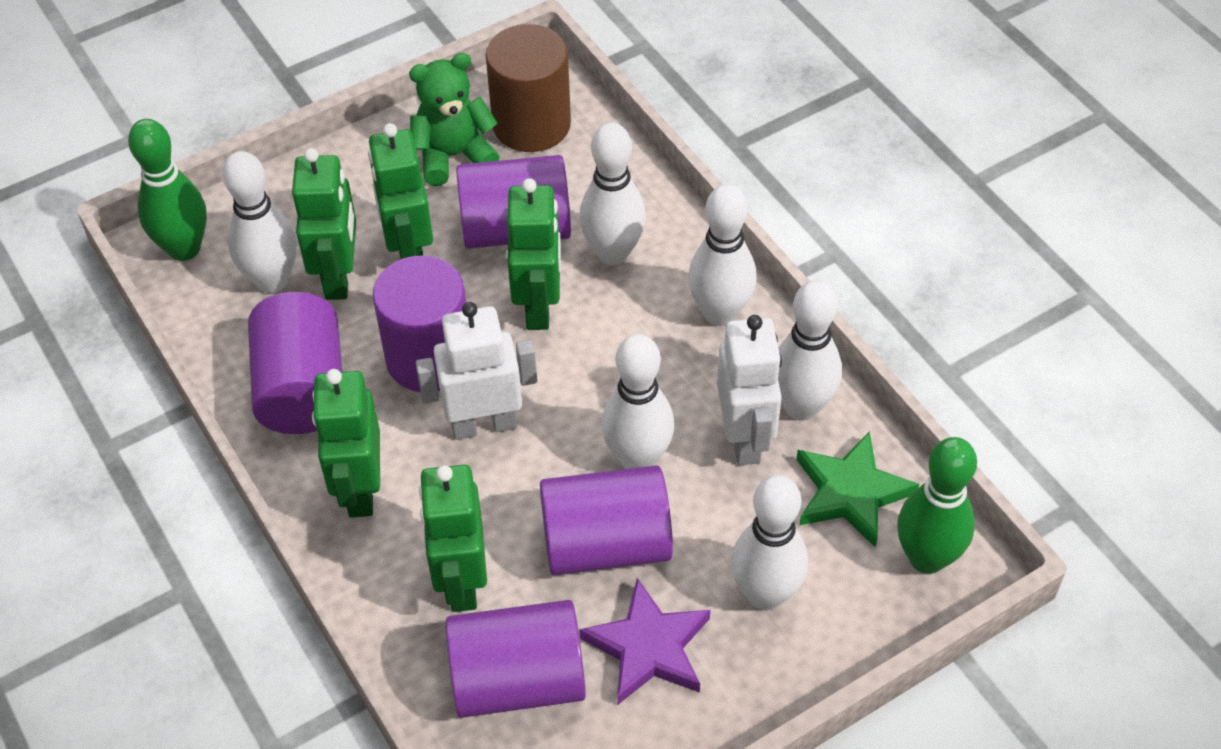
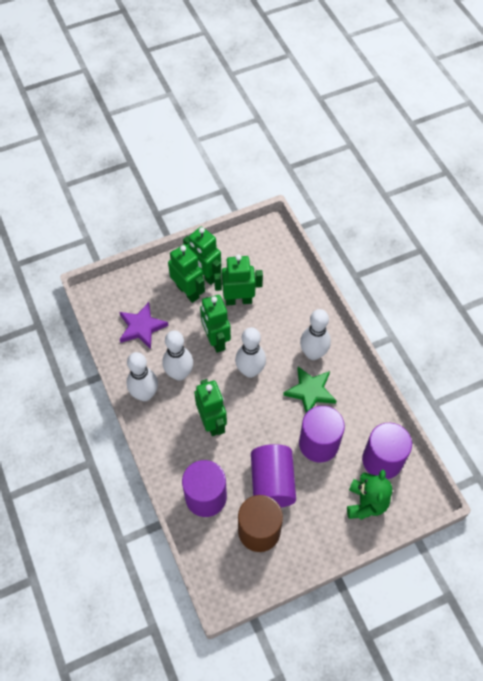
green bowling pin: 2 -> 0
purple cylinder: 5 -> 4
white bowling pin: 6 -> 4
white robot: 2 -> 0

